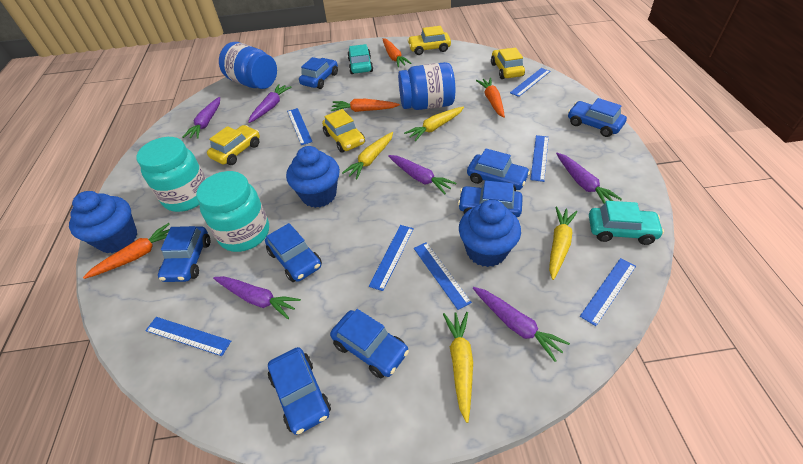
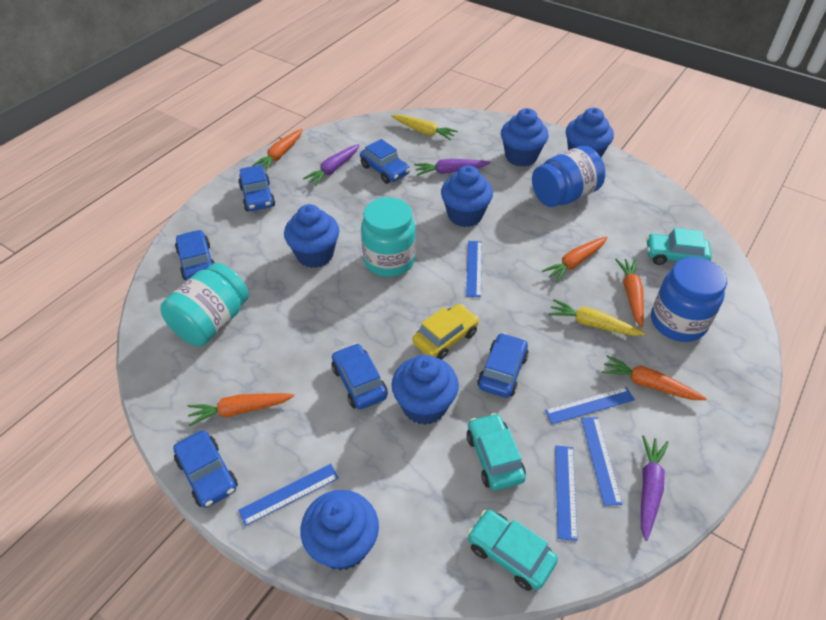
blue car: 8 -> 6
blue cupcake: 3 -> 6
blue ruler: 7 -> 5
orange carrot: 4 -> 5
purple carrot: 6 -> 3
turquoise car: 2 -> 3
yellow car: 4 -> 1
yellow carrot: 4 -> 2

